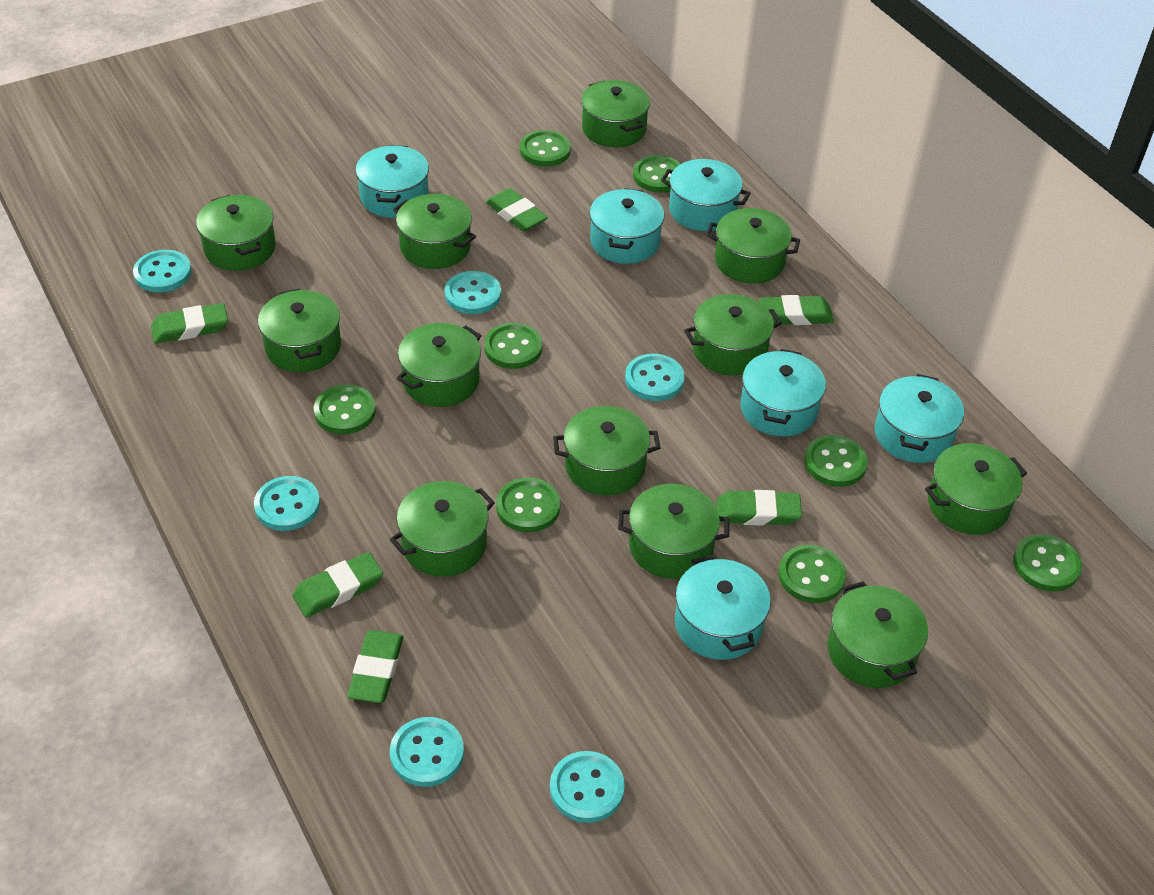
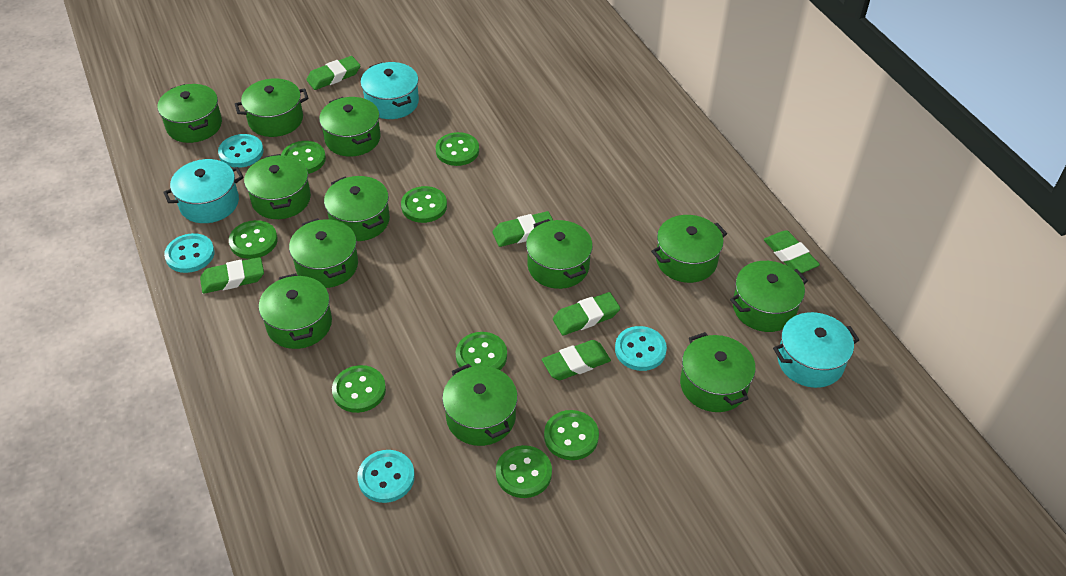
turquoise button: 6 -> 4
turquoise pot: 6 -> 3

